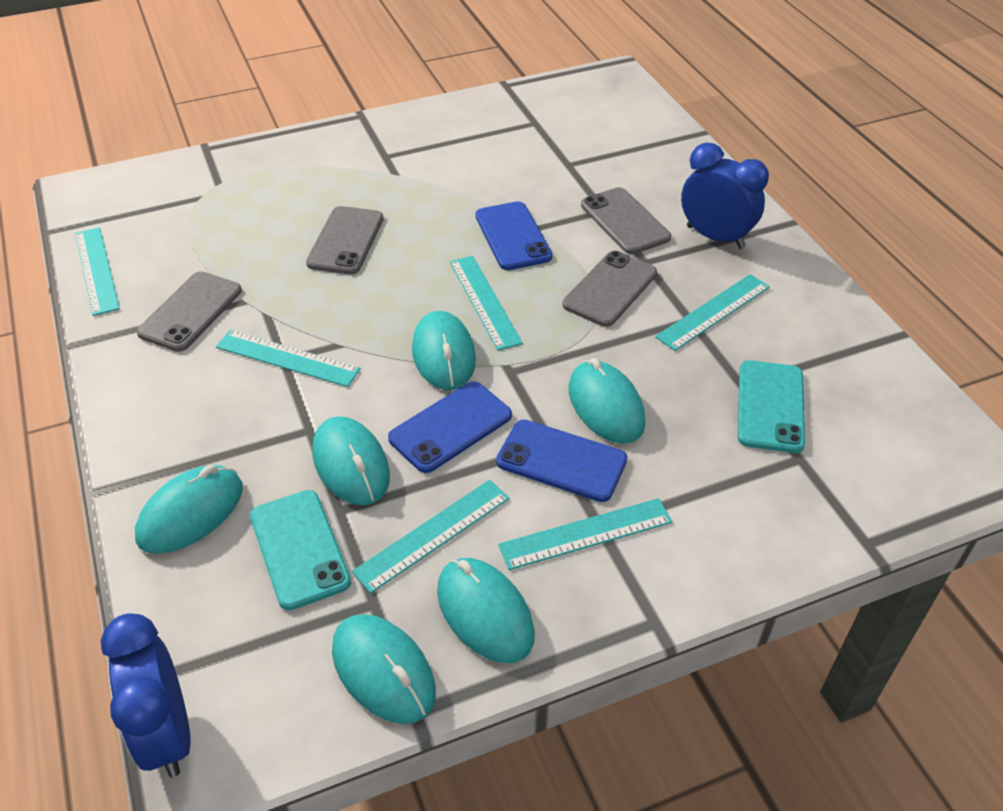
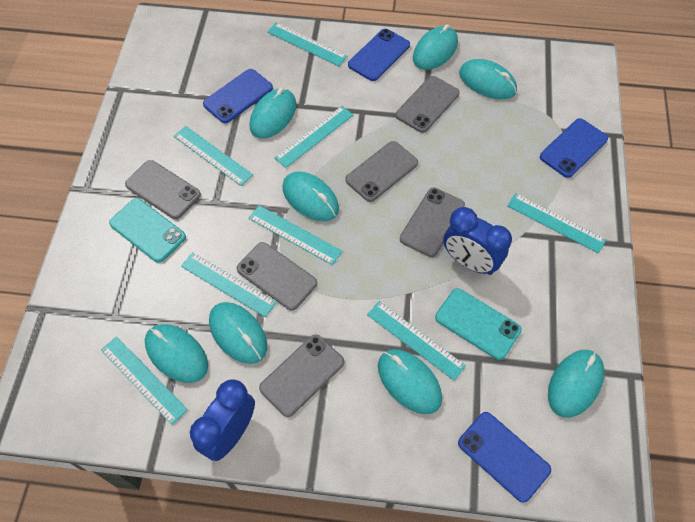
blue phone: 3 -> 4
grey phone: 4 -> 6
turquoise mouse: 6 -> 8
turquoise ruler: 6 -> 8

